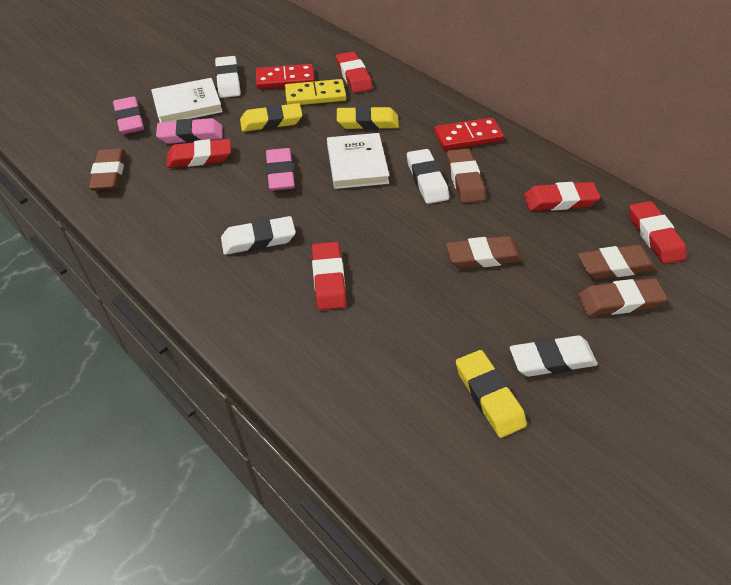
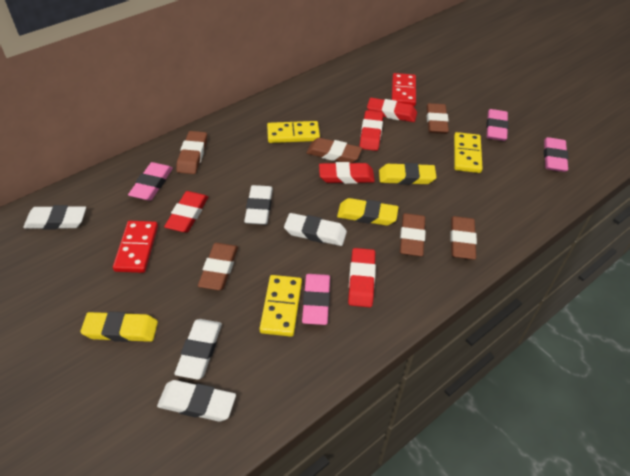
brown eraser: 5 -> 6
pink eraser: 3 -> 4
white book: 2 -> 0
white eraser: 4 -> 5
yellow domino: 1 -> 3

